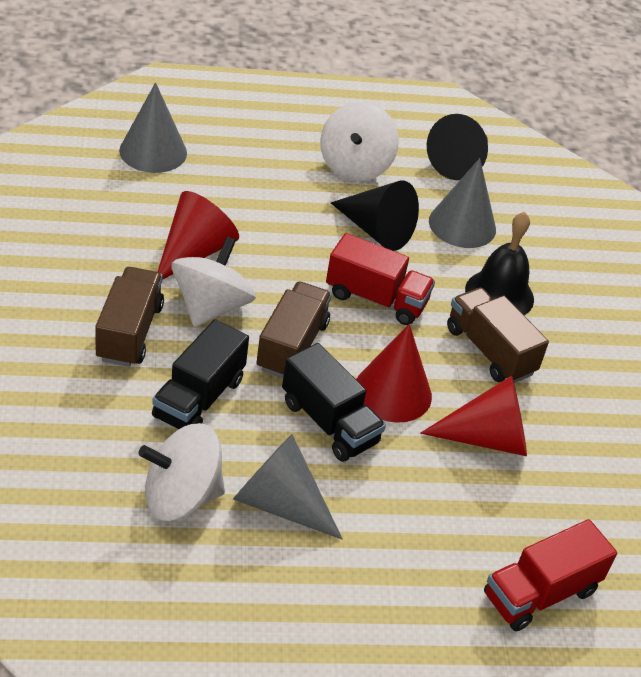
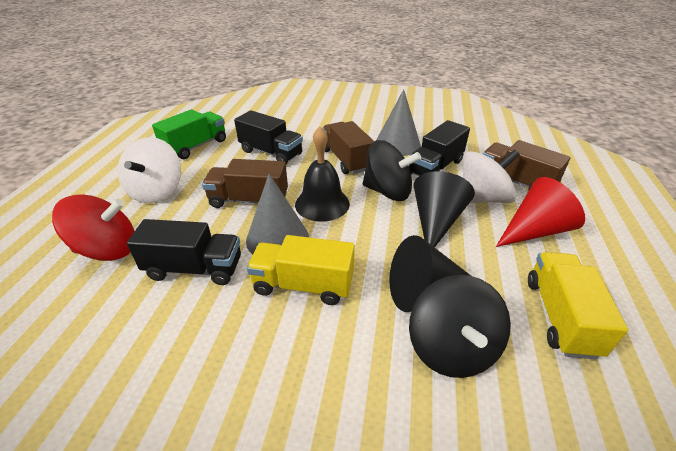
black spinning top: 0 -> 2
black truck: 2 -> 3
green truck: 0 -> 1
grey cone: 3 -> 2
red cone: 3 -> 1
red spinning top: 0 -> 1
red truck: 2 -> 0
white spinning top: 3 -> 2
yellow truck: 0 -> 2

